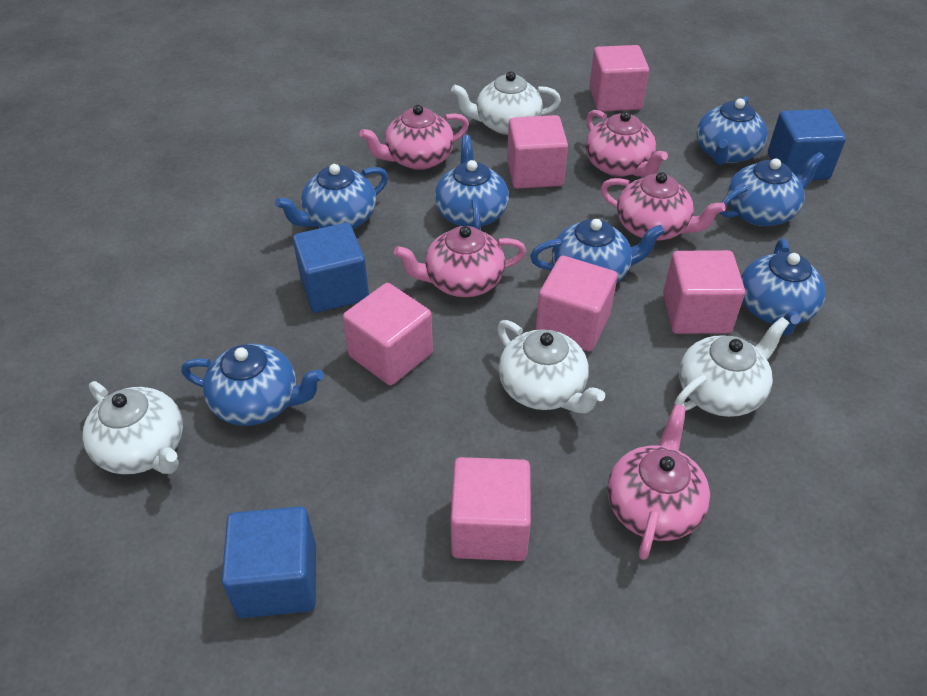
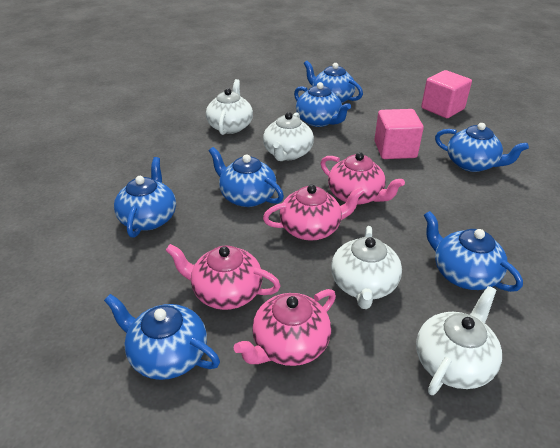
blue cube: 3 -> 0
pink cube: 6 -> 2
pink teapot: 5 -> 4

